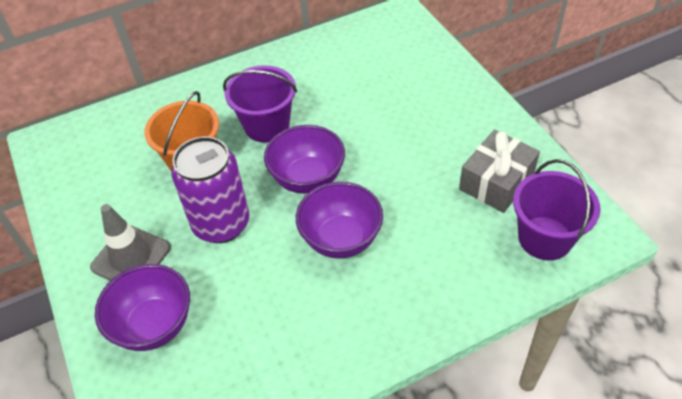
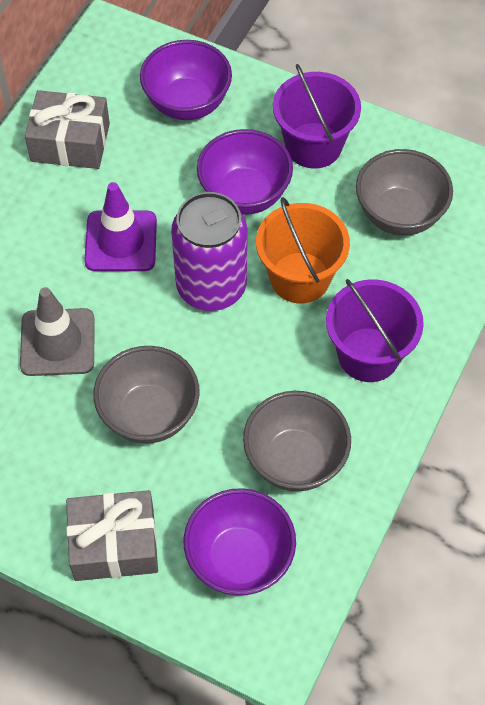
grey bowl: 0 -> 3
grey gift: 1 -> 2
purple traffic cone: 0 -> 1

